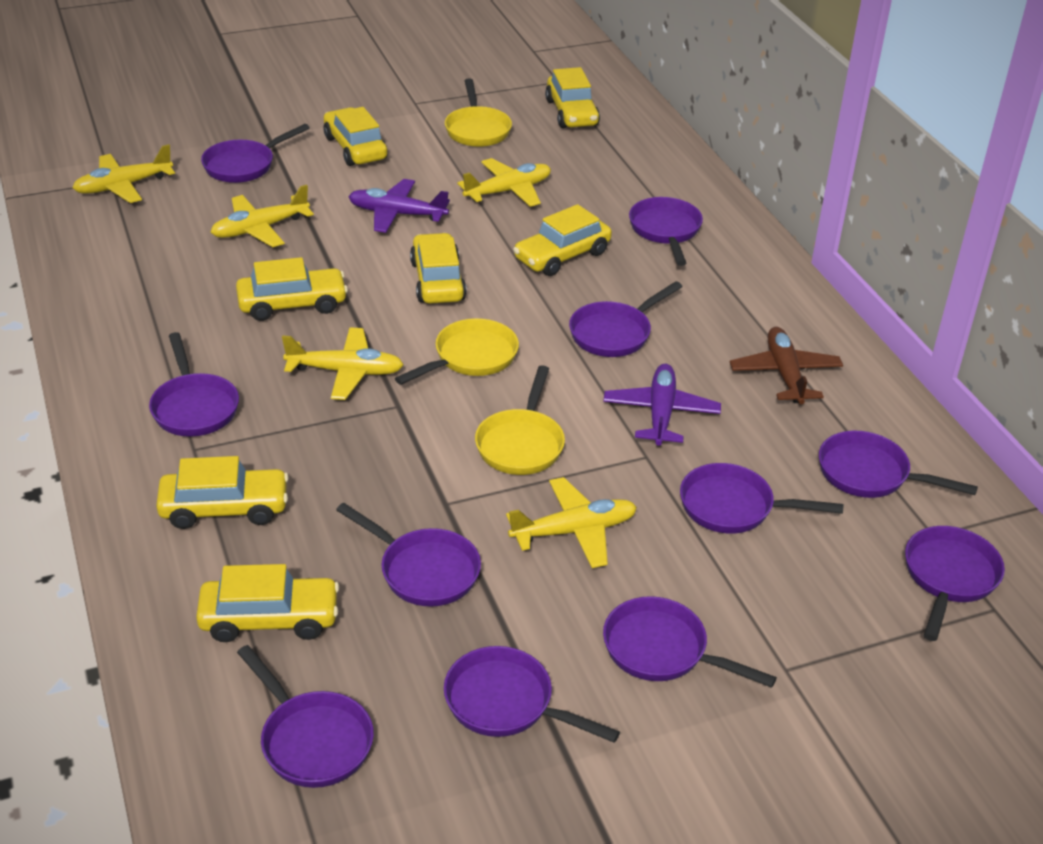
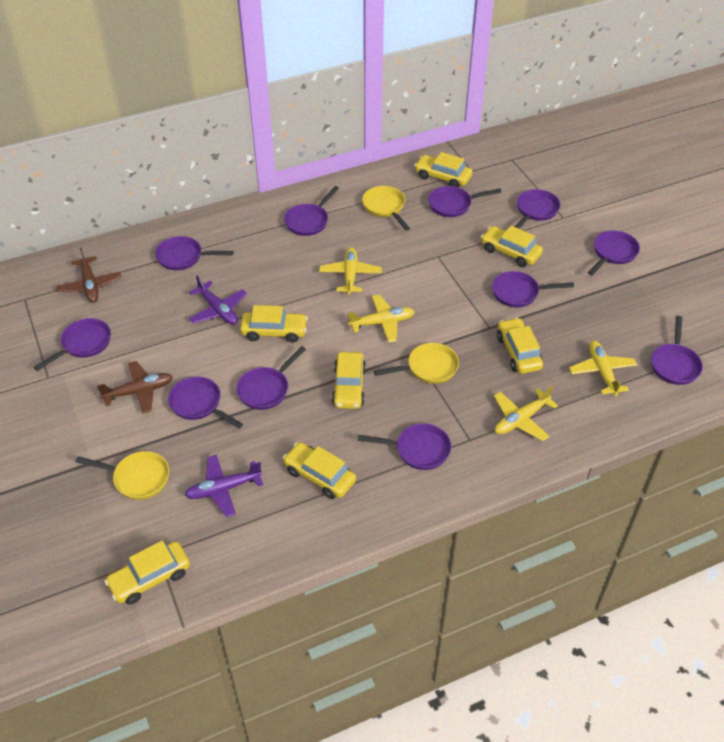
brown plane: 1 -> 2
yellow plane: 5 -> 4

